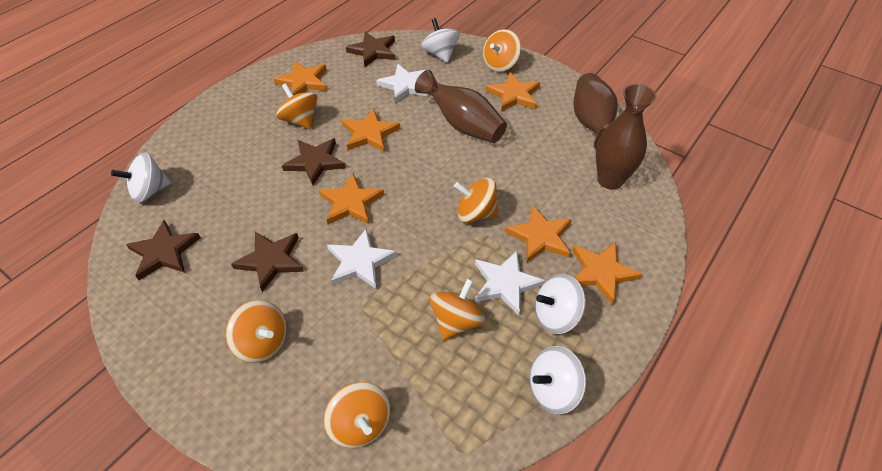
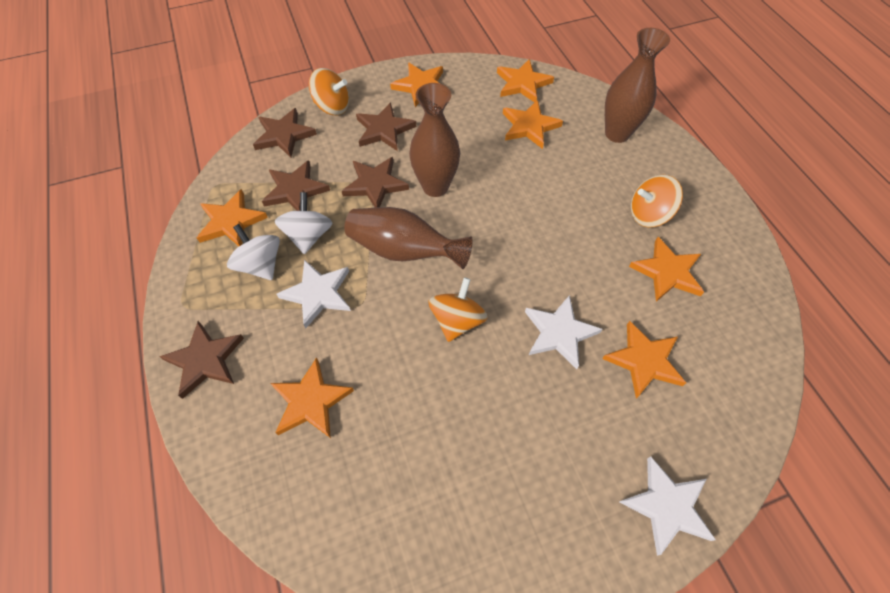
brown star: 4 -> 5
orange spinning top: 6 -> 3
orange star: 6 -> 7
white spinning top: 4 -> 2

